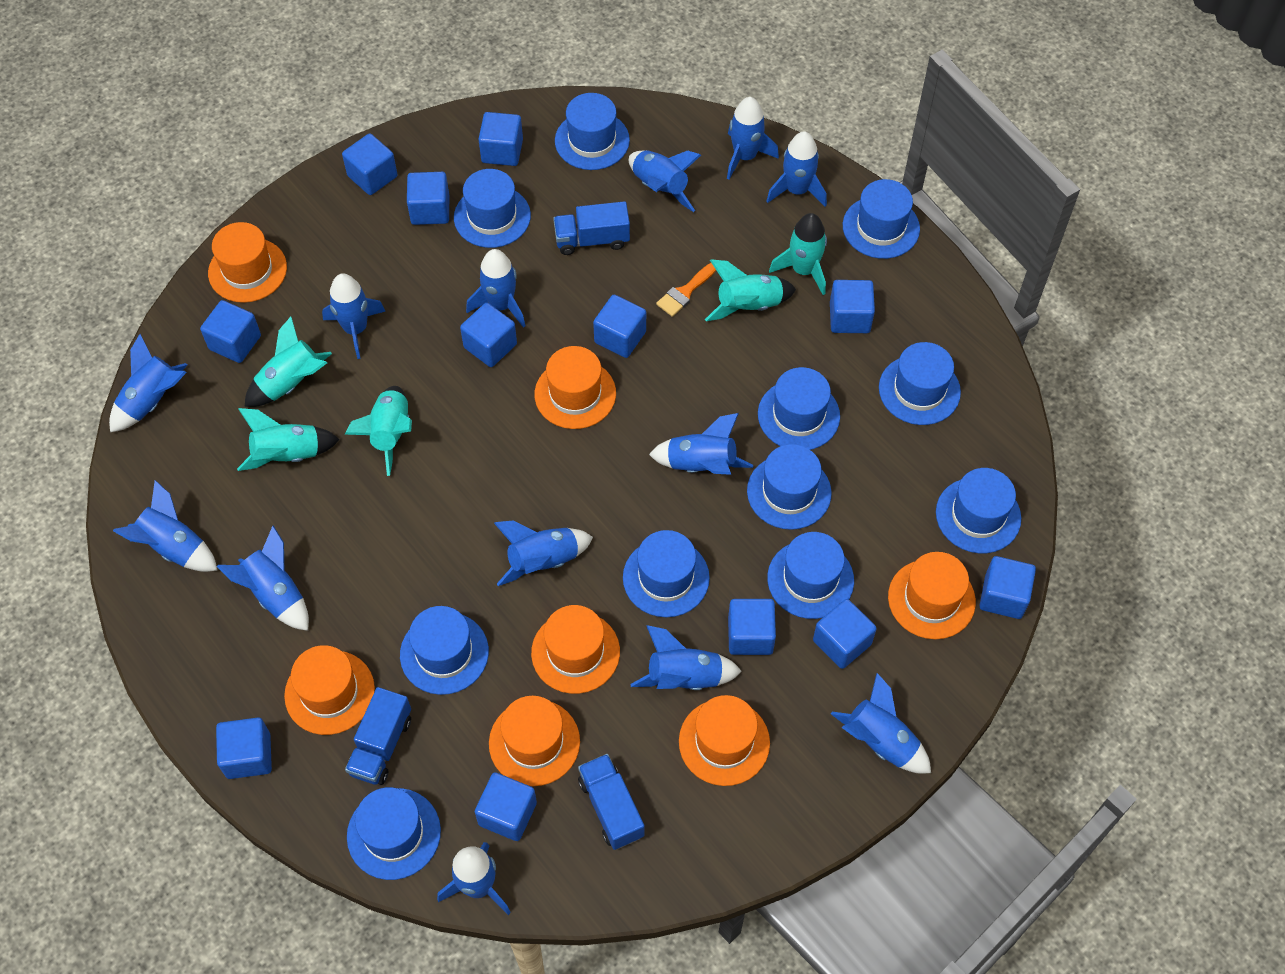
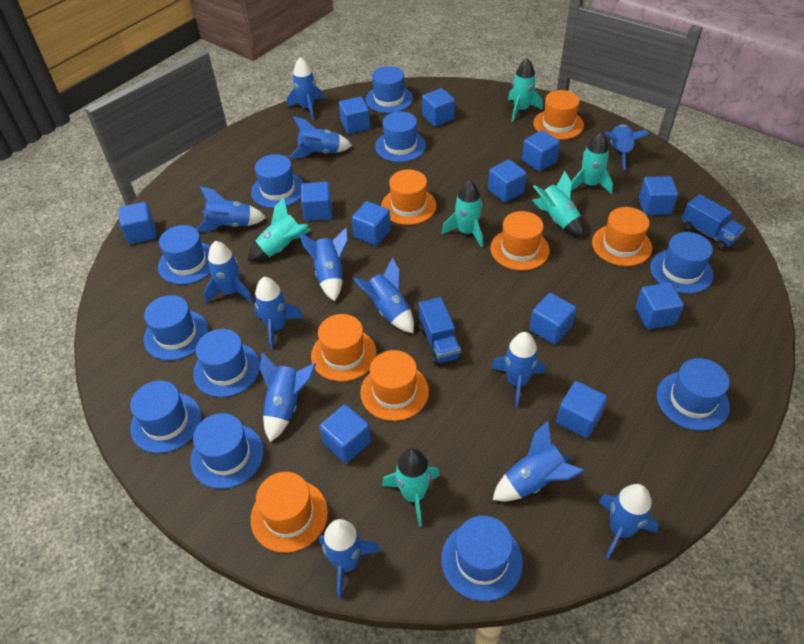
blue truck: 3 -> 2
orange brush: 1 -> 0
turquoise rocket: 5 -> 6

